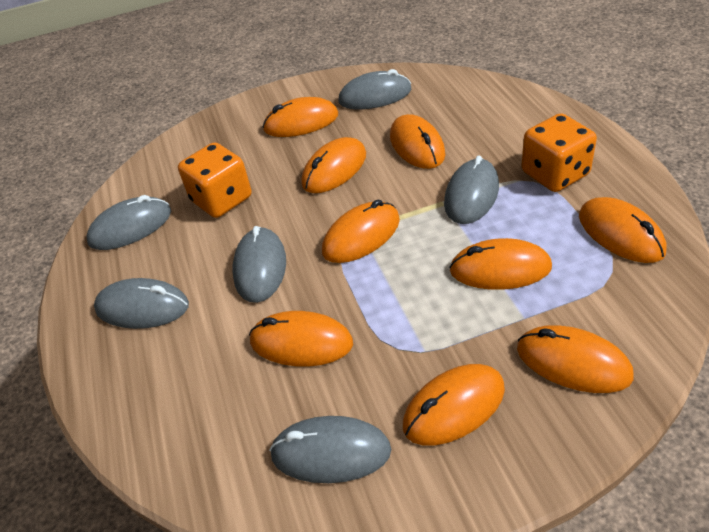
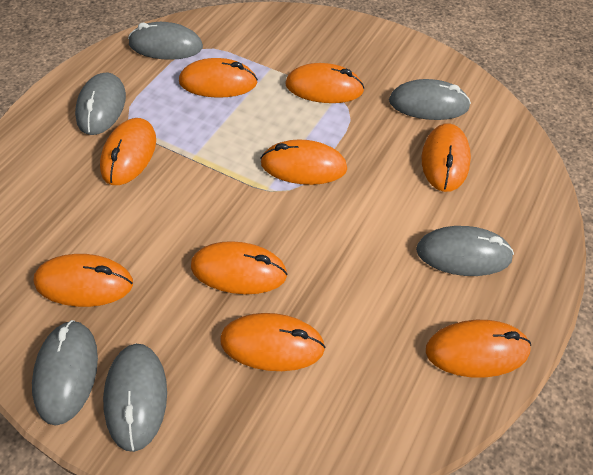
orange dice: 2 -> 0

